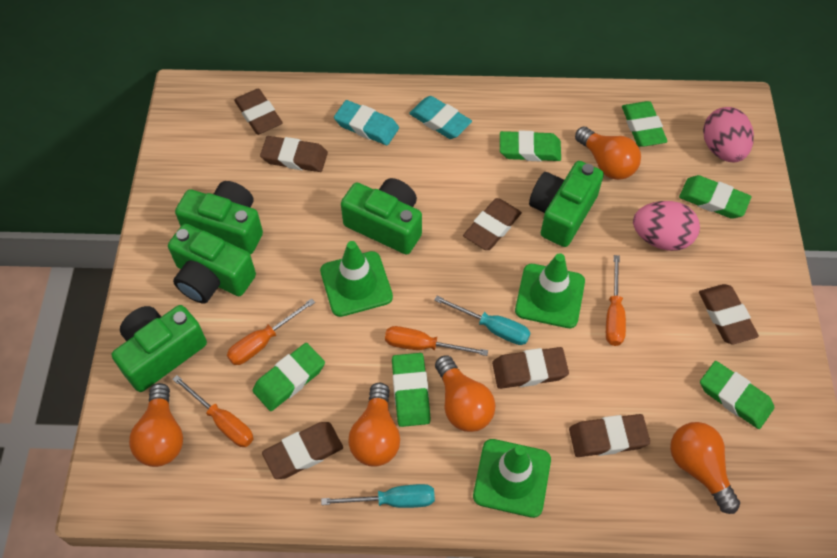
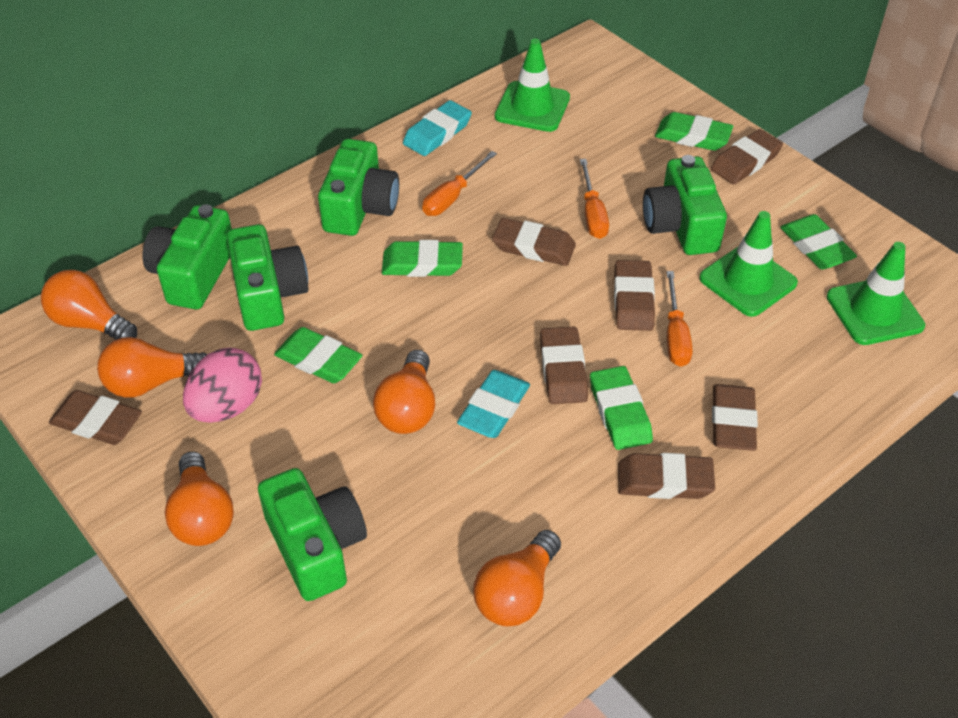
green eraser: 6 -> 5
orange screwdriver: 4 -> 3
pink egg: 2 -> 1
turquoise screwdriver: 2 -> 0

